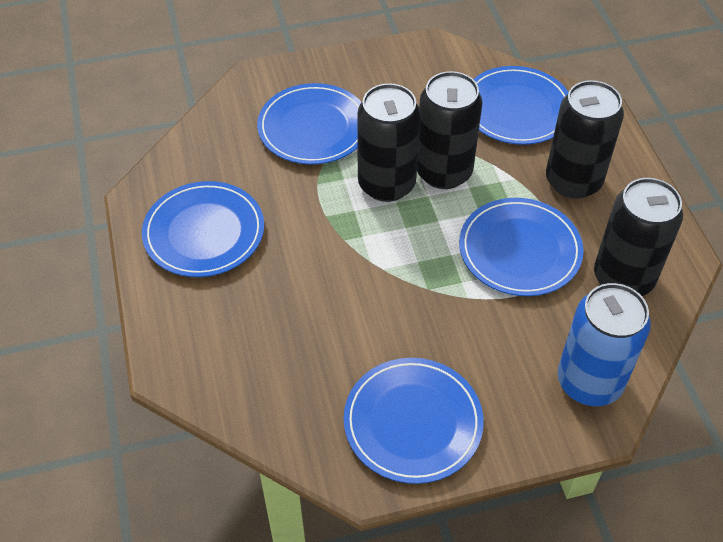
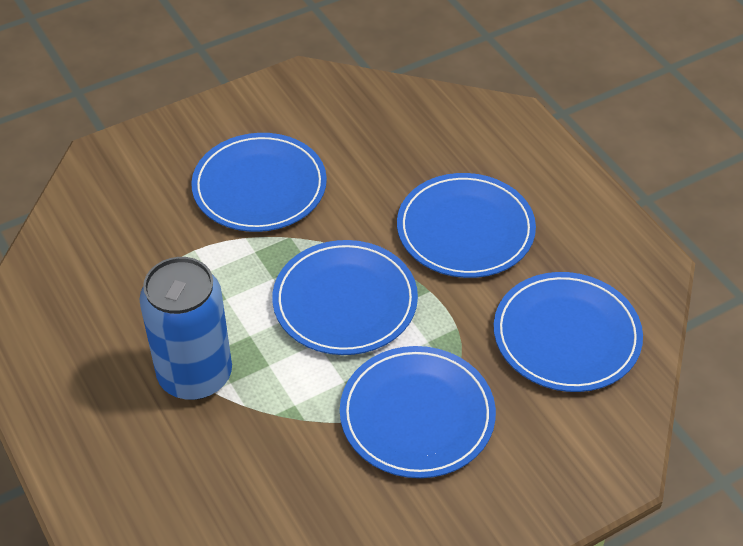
black can: 4 -> 0

